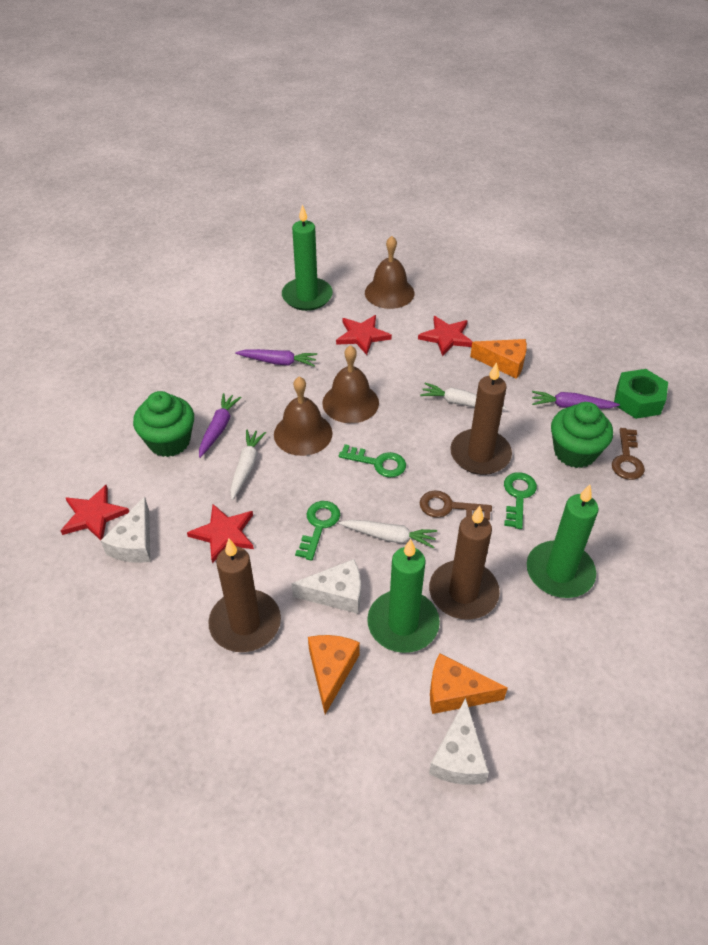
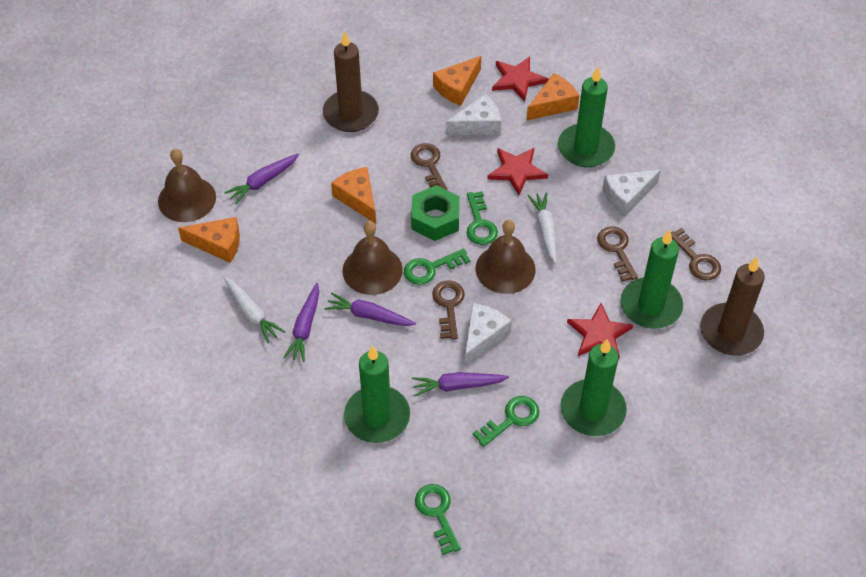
brown candle: 3 -> 2
brown key: 2 -> 4
green candle: 3 -> 4
green cupcake: 2 -> 0
green key: 3 -> 4
orange cheese: 3 -> 4
purple carrot: 3 -> 4
red star: 4 -> 3
white carrot: 3 -> 2

